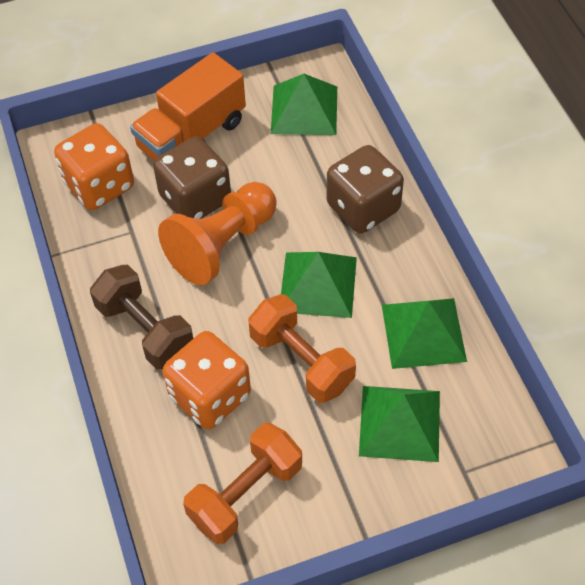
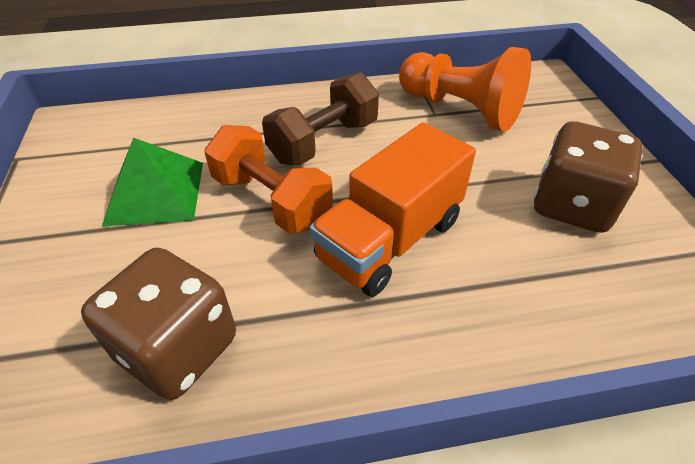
green pyramid: 4 -> 1
orange dice: 2 -> 0
orange dumbbell: 2 -> 1

